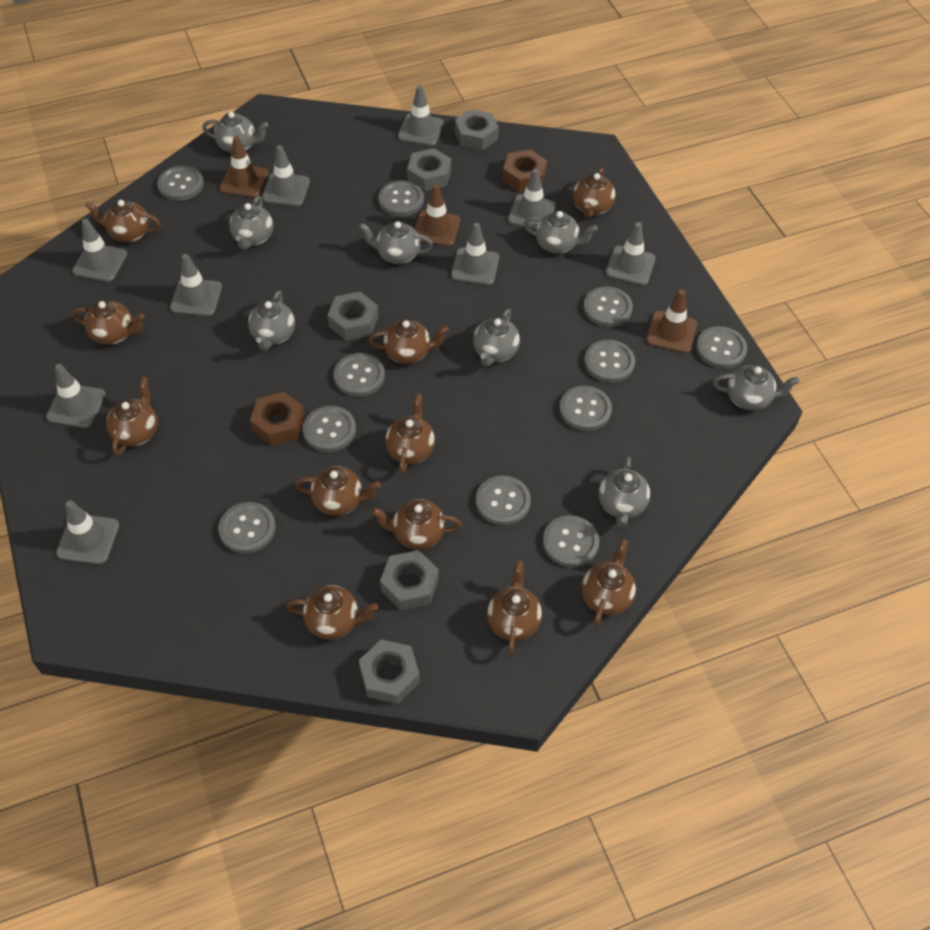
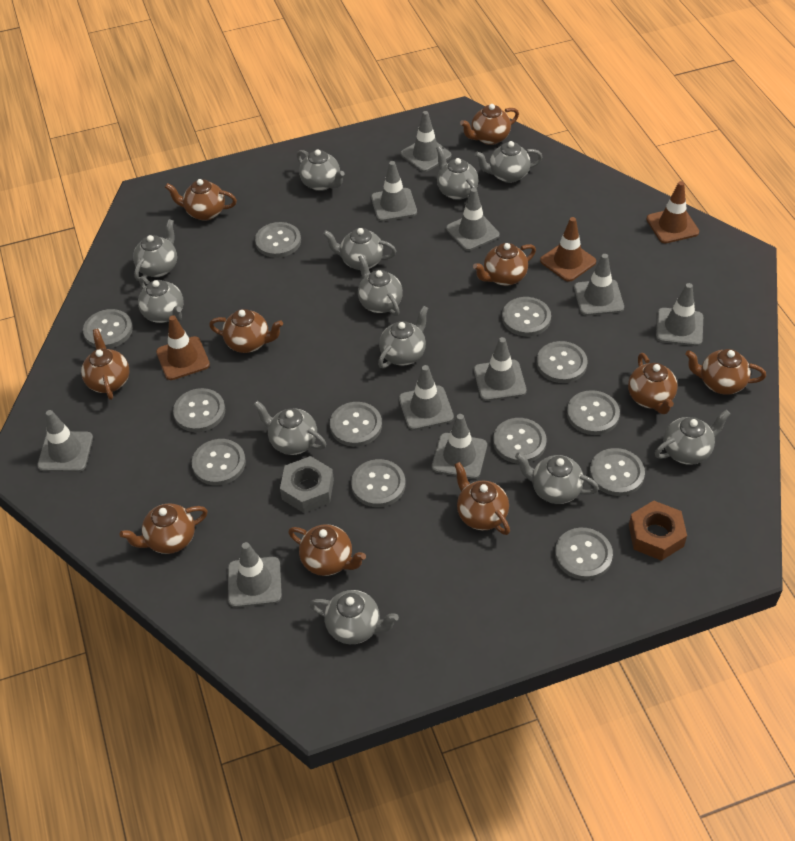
brown nut: 2 -> 1
brown teapot: 11 -> 10
grey button: 11 -> 12
grey nut: 5 -> 1
grey teapot: 8 -> 12
grey traffic cone: 9 -> 10

